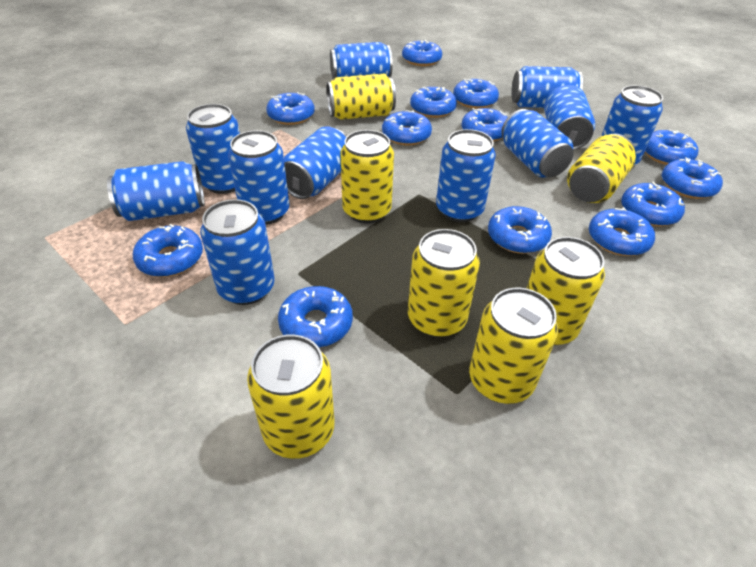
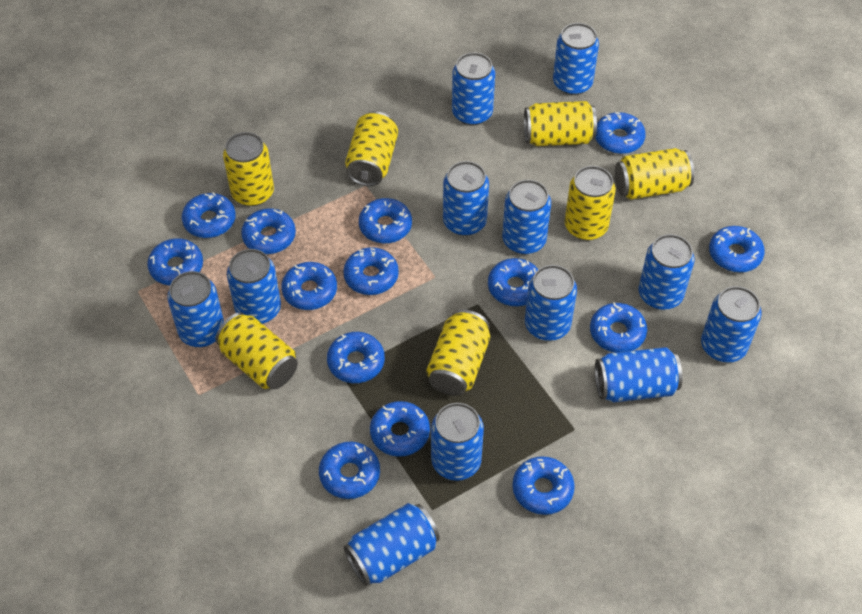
blue can: 11 -> 12
blue donut: 13 -> 14

